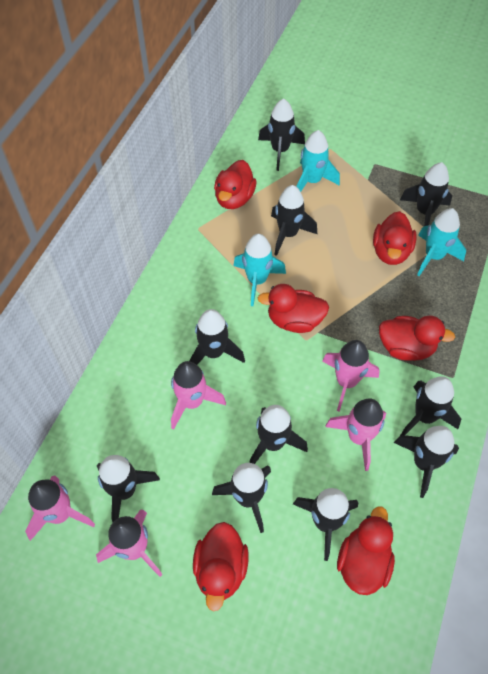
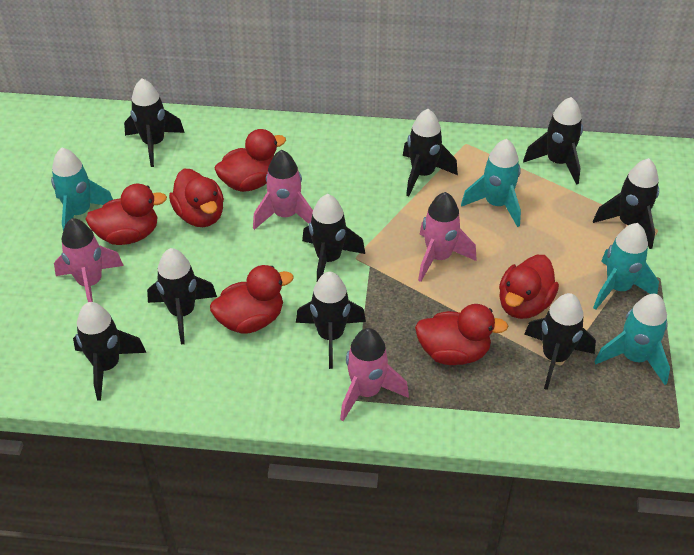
black rocket: 10 -> 9
pink rocket: 5 -> 4
turquoise rocket: 3 -> 4

